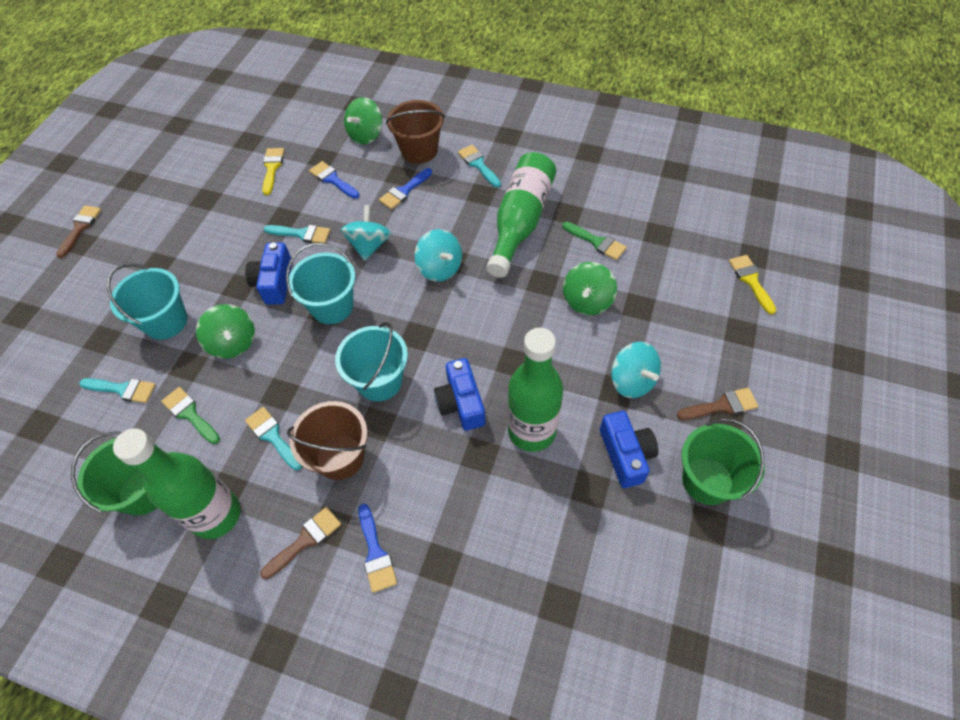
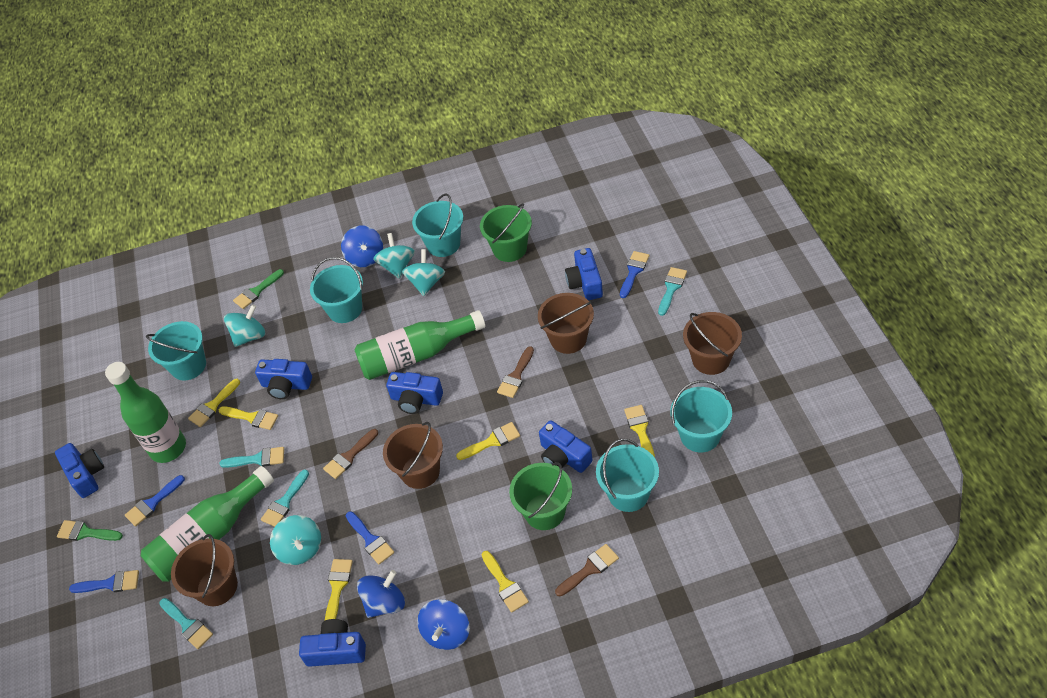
blue brush: 3 -> 4
blue camera: 3 -> 6
blue spinning top: 0 -> 3
brown bucket: 2 -> 4
green spinning top: 3 -> 0
turquoise bucket: 3 -> 5
turquoise spinning top: 3 -> 4
yellow brush: 2 -> 6

